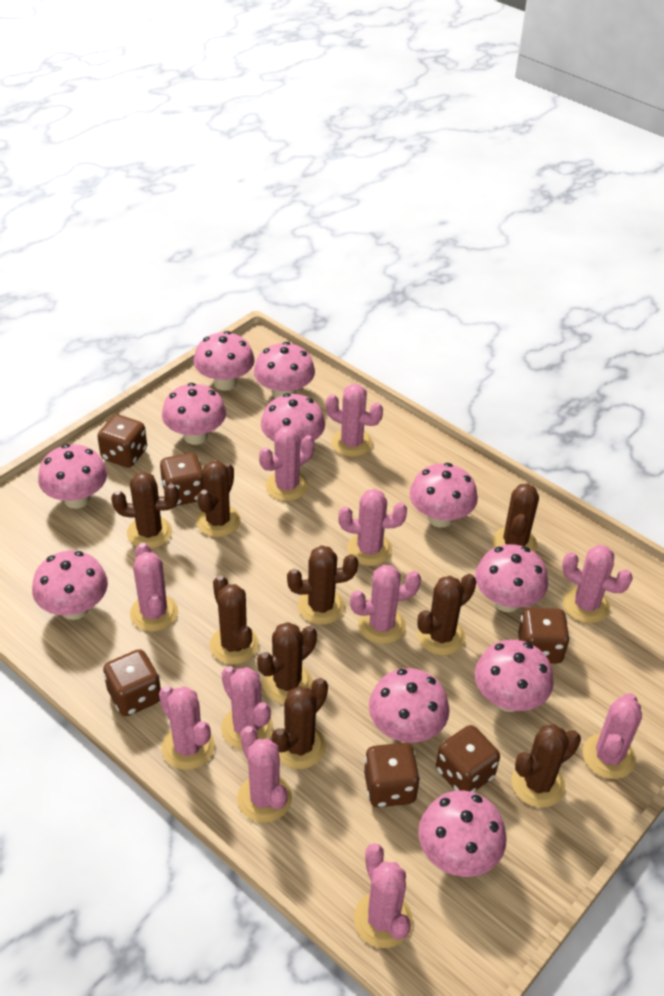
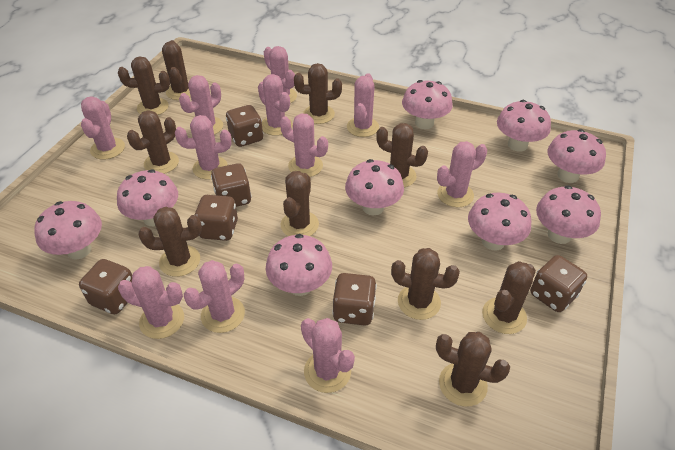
brown cactus: 9 -> 10
pink mushroom: 11 -> 9

